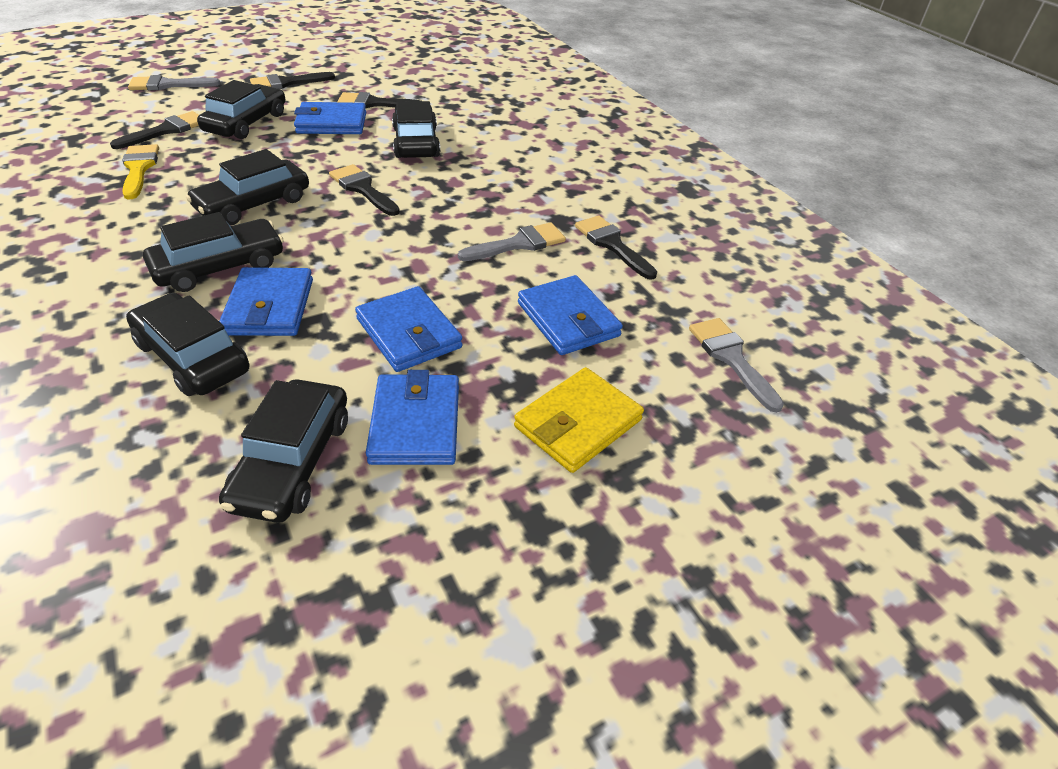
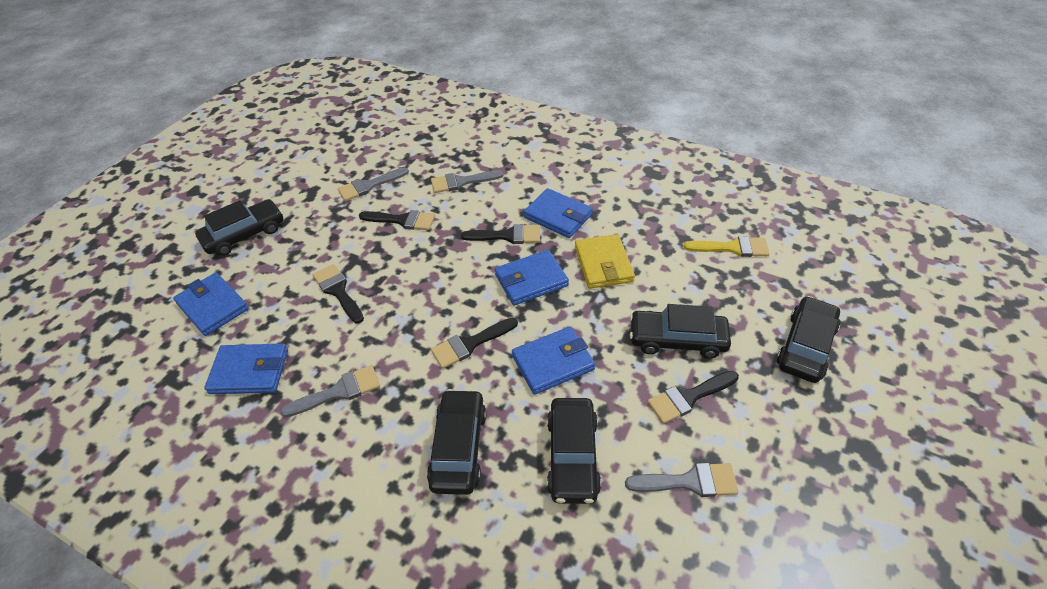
black car: 6 -> 5
grey brush: 3 -> 4

